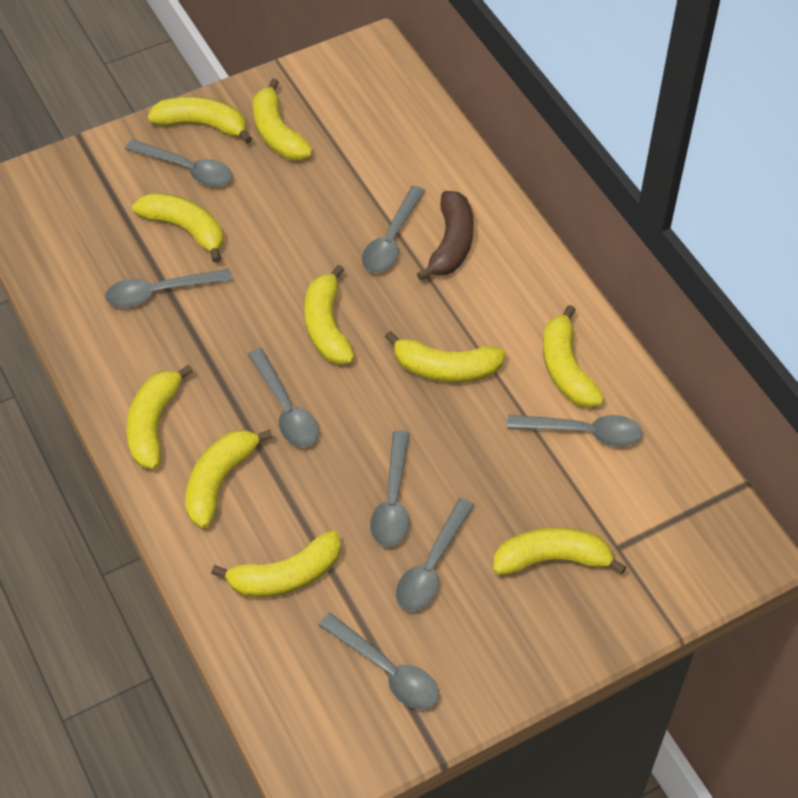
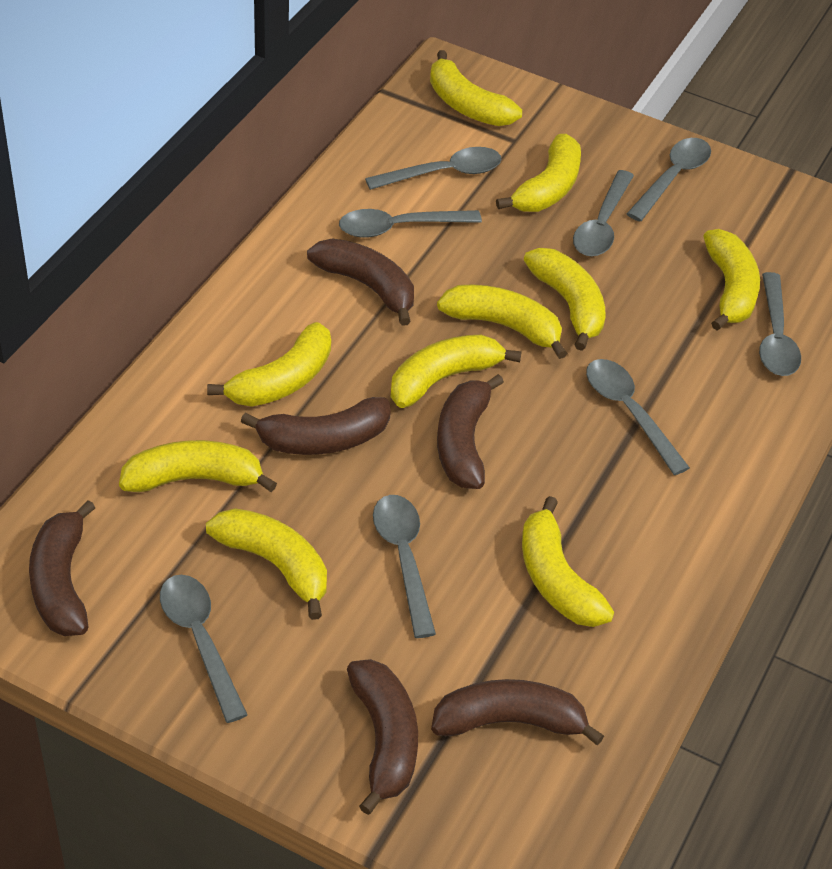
brown banana: 1 -> 6

